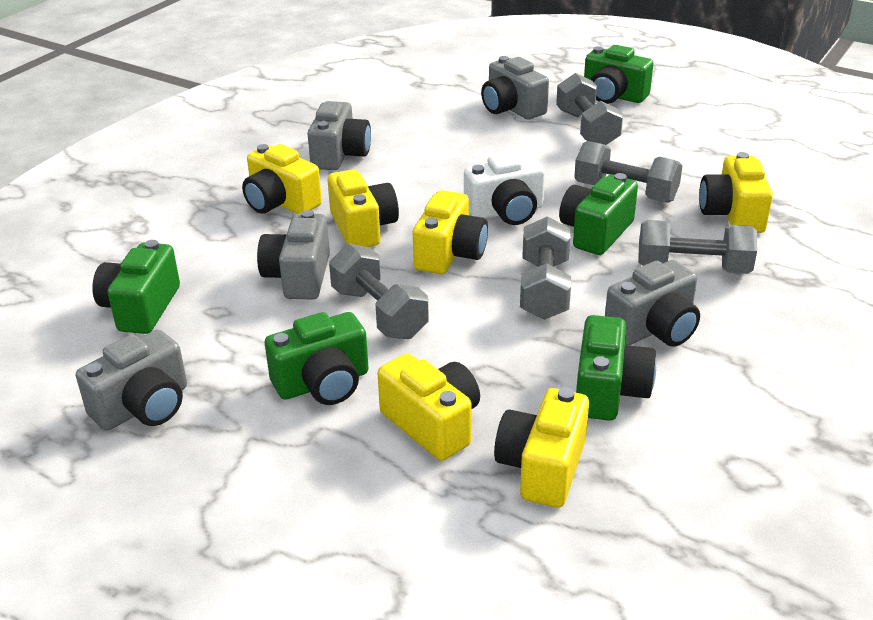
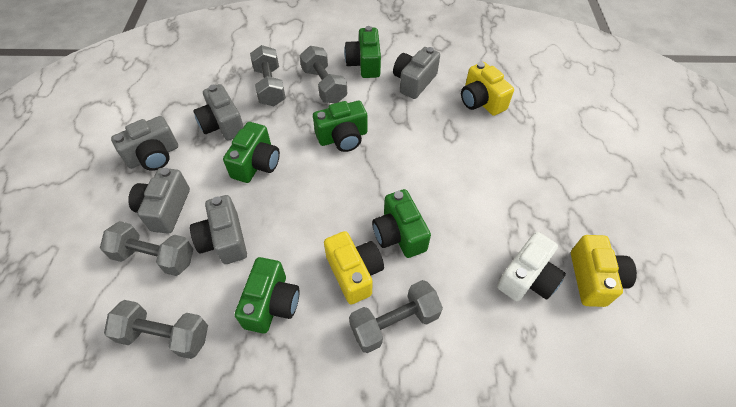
yellow camera: 6 -> 3

